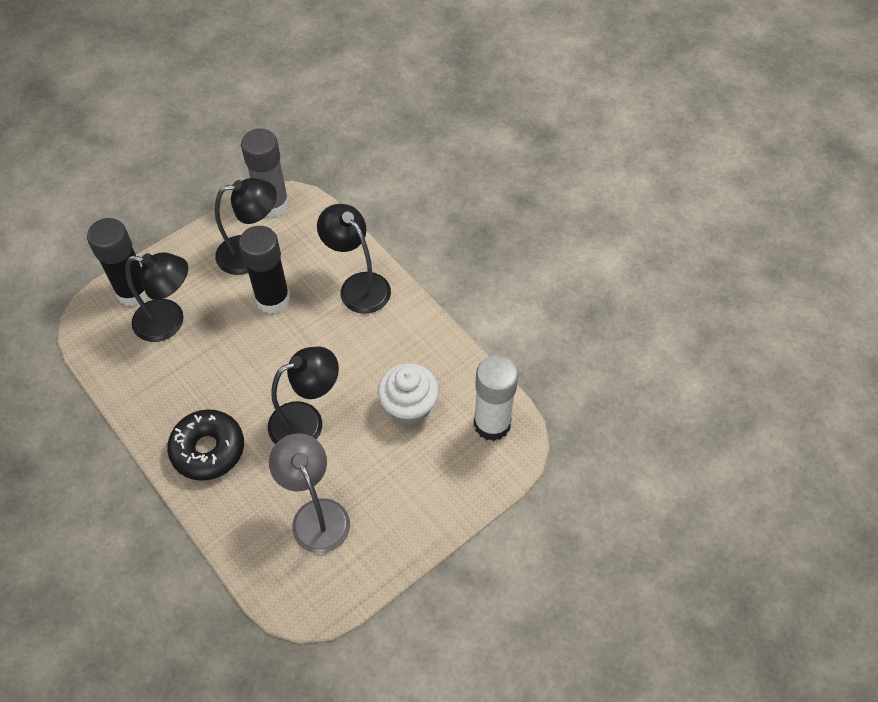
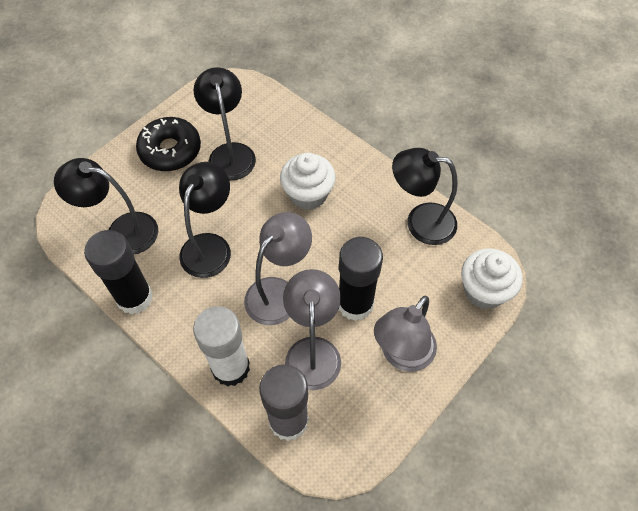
grey lamp: 1 -> 3
white cupcake: 1 -> 2

